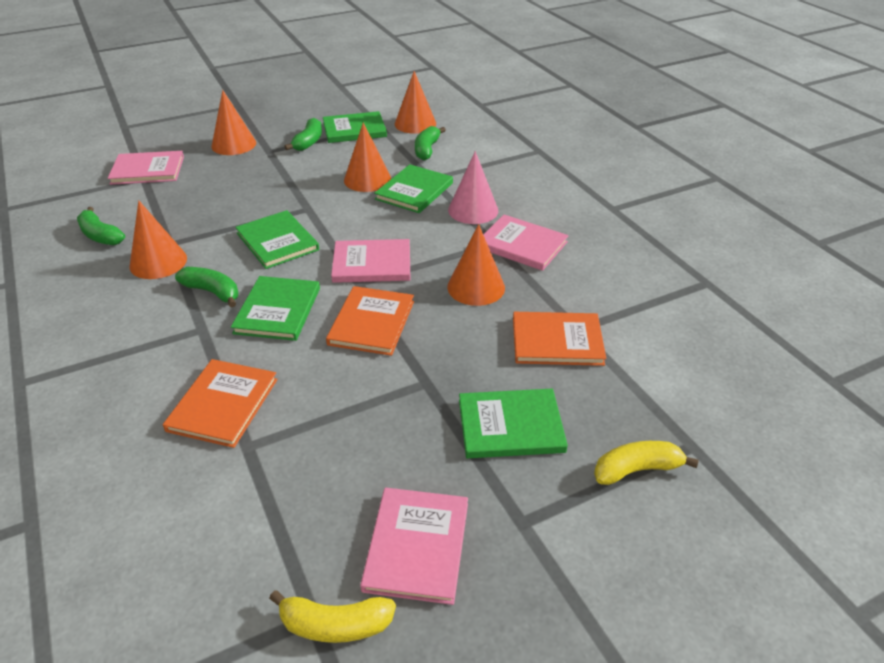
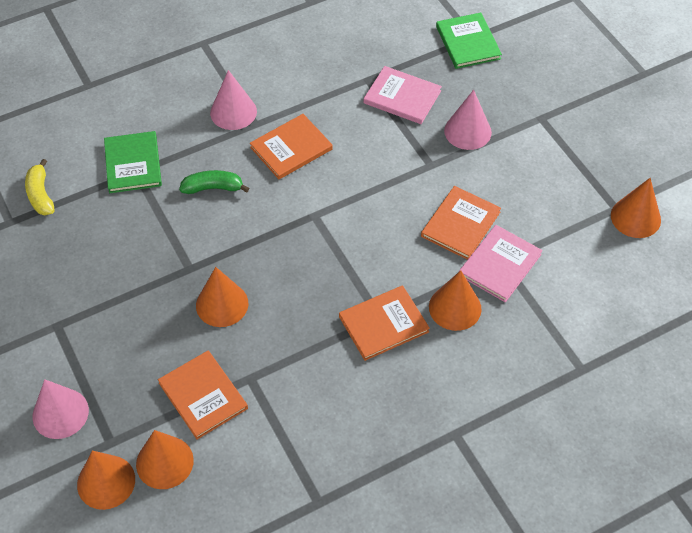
green banana: 4 -> 1
green book: 5 -> 2
orange book: 3 -> 4
pink book: 4 -> 2
pink cone: 1 -> 3
yellow banana: 2 -> 1

